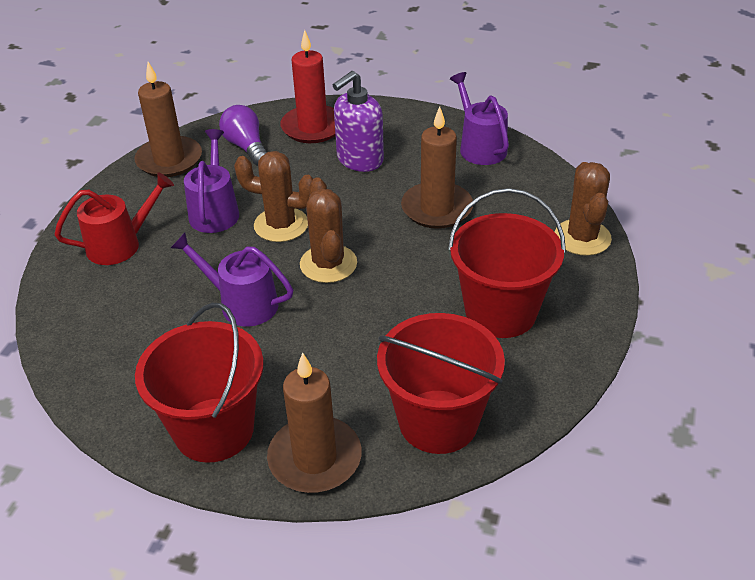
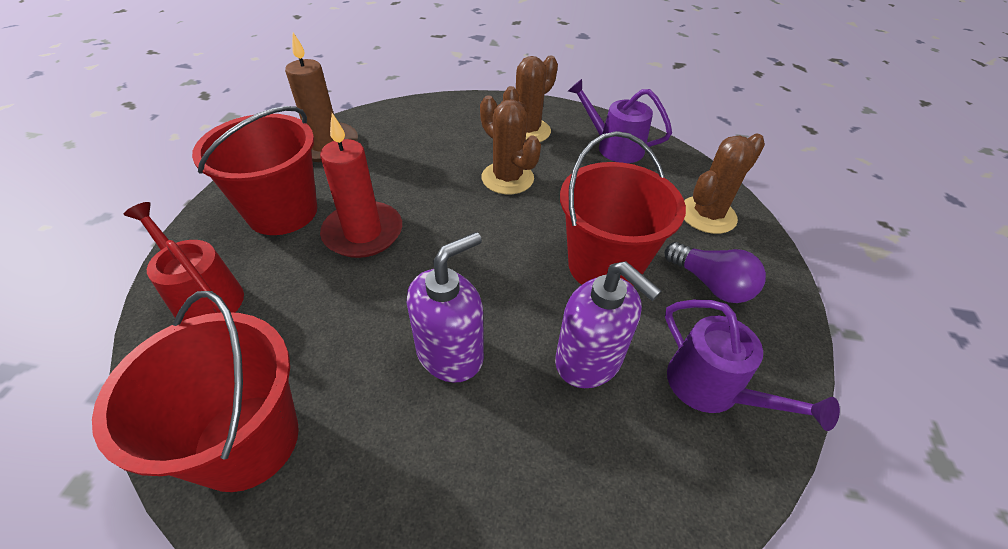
brown candle: 3 -> 1
purple soap dispenser: 1 -> 2
purple watering can: 3 -> 2

